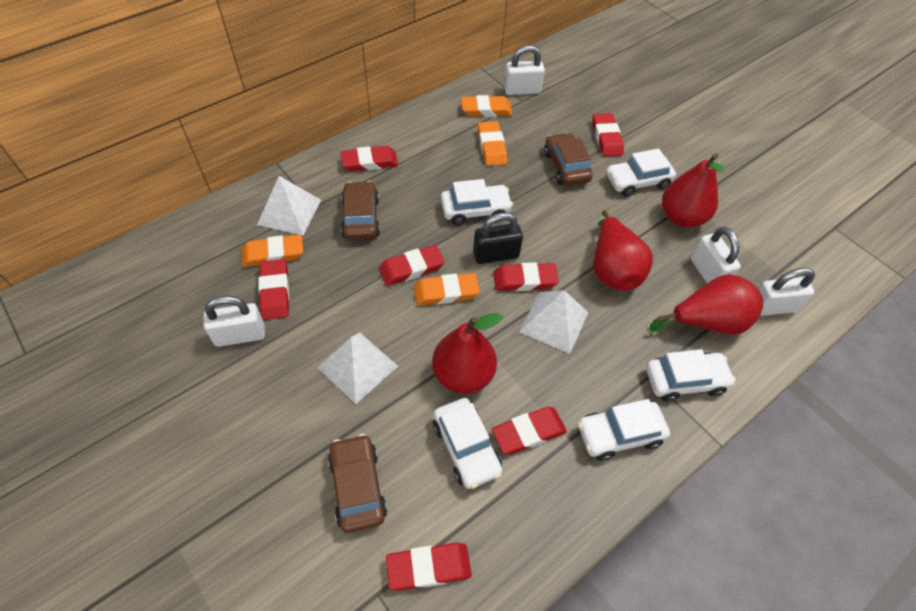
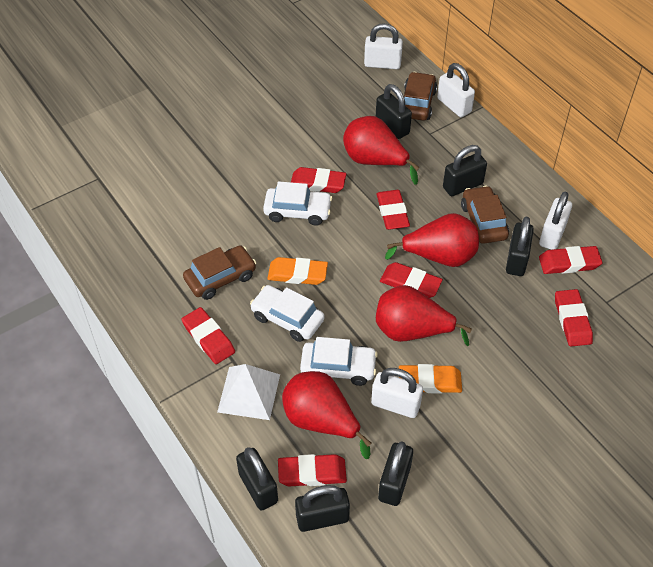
black padlock: 1 -> 6
orange eraser: 4 -> 2
white car: 5 -> 3
white pyramid: 3 -> 1

